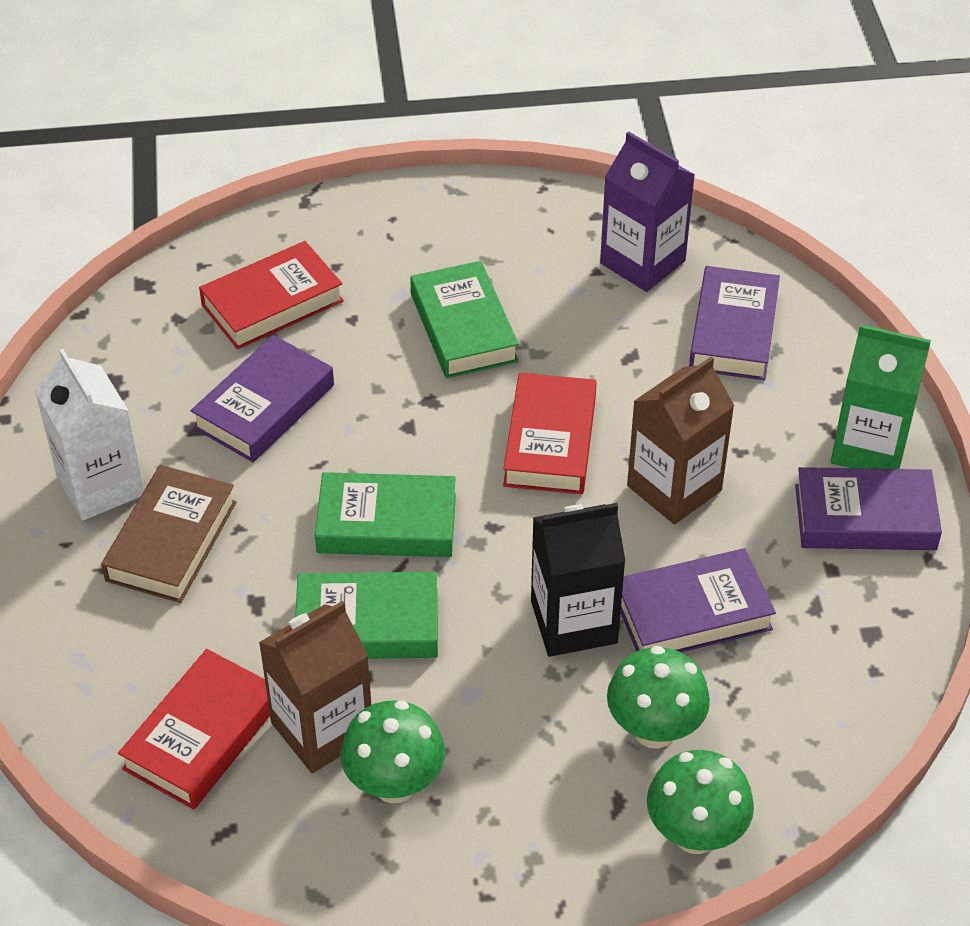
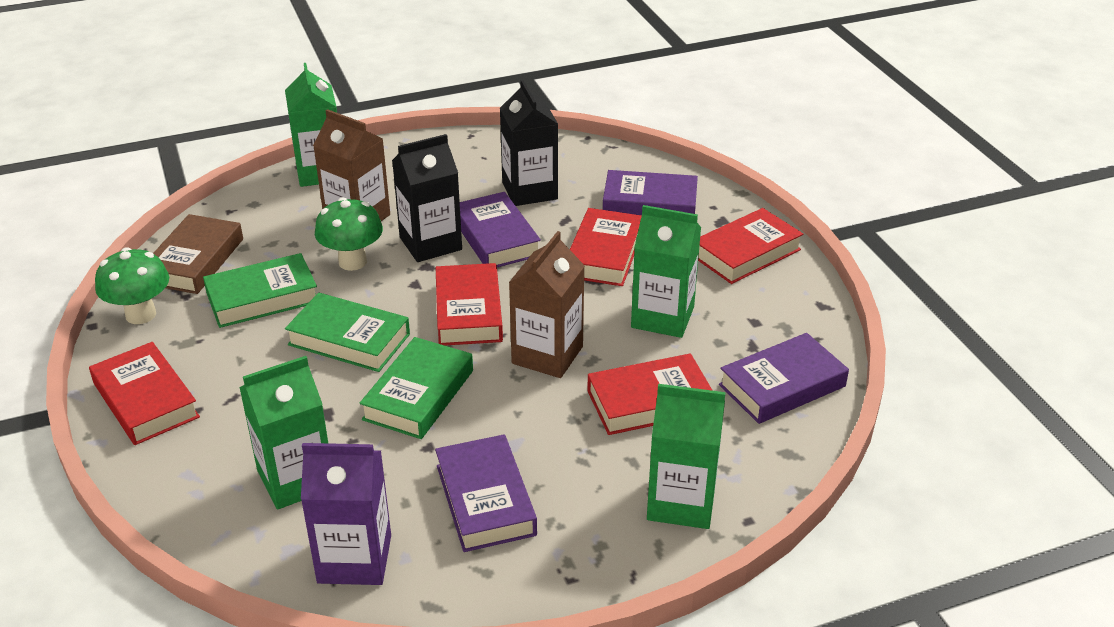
black carton: 1 -> 2
green carton: 1 -> 4
green mushroom: 3 -> 2
red book: 3 -> 5
white carton: 1 -> 0

